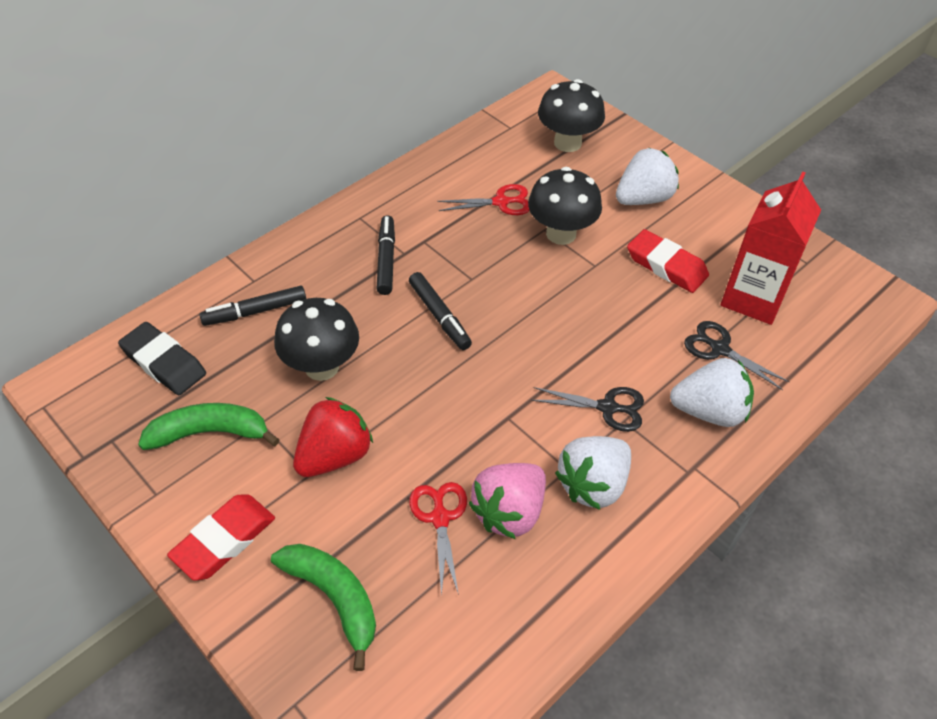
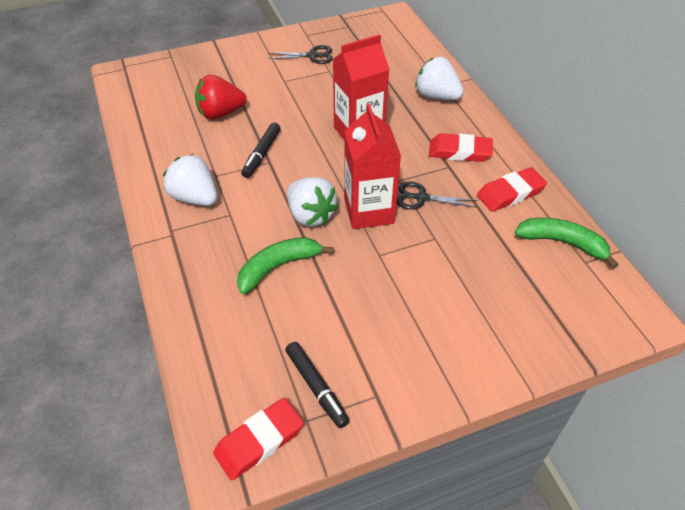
black eraser: 1 -> 0
black marker: 3 -> 2
black mushroom: 3 -> 0
pink strawberry: 1 -> 0
red carton: 1 -> 2
red eraser: 2 -> 3
red scissors: 2 -> 0

